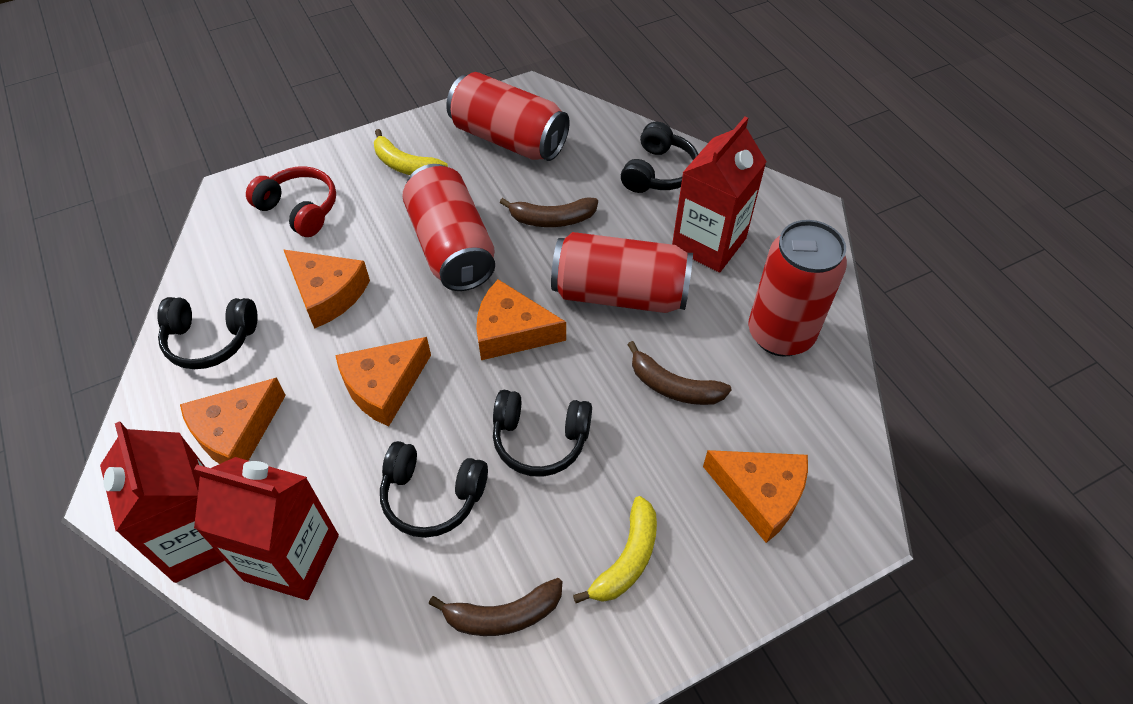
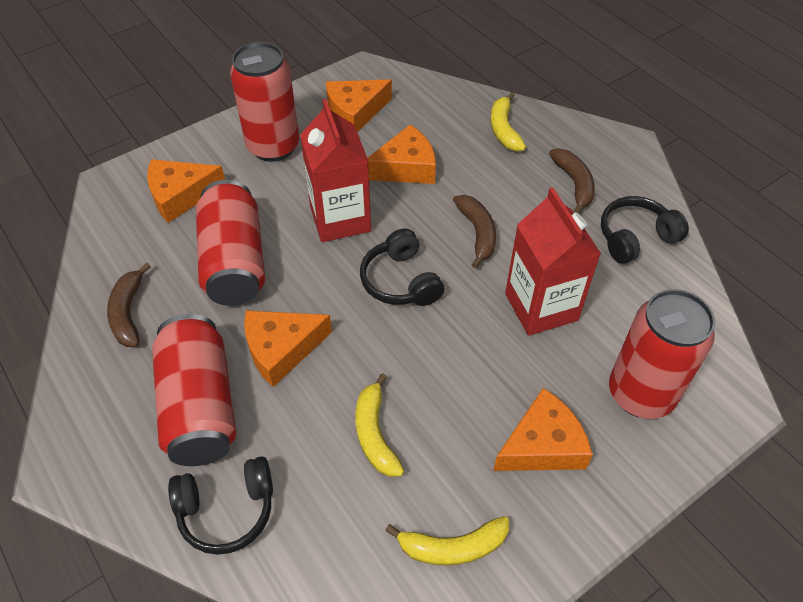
black headphones: 4 -> 3
red carton: 3 -> 2
red headphones: 1 -> 0
yellow banana: 2 -> 3

